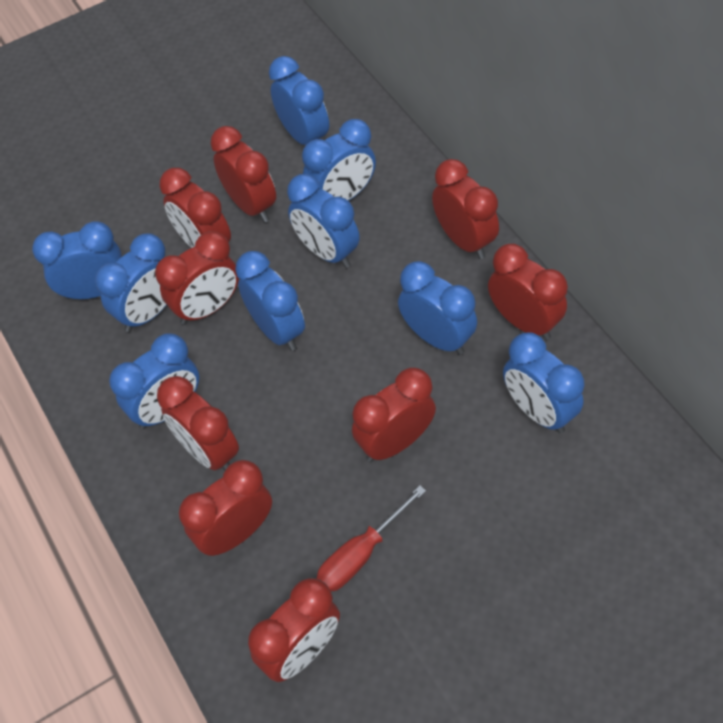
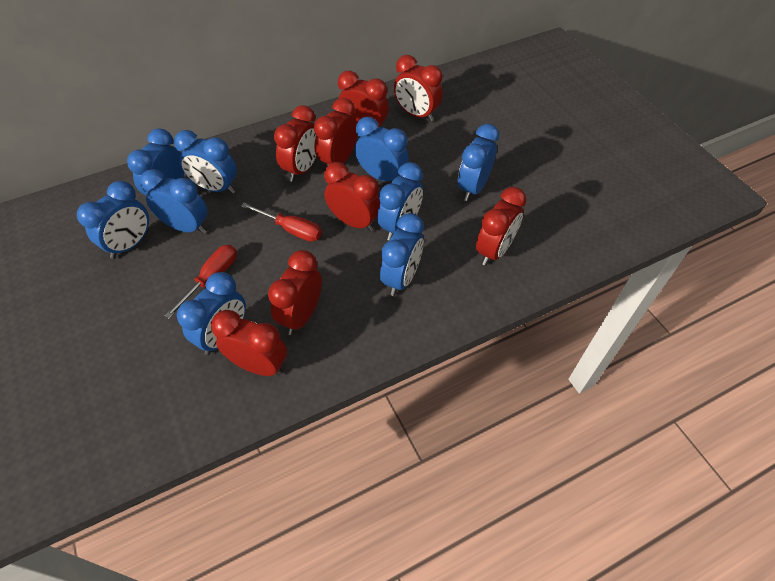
red clock: 9 -> 8
red screwdriver: 1 -> 2

